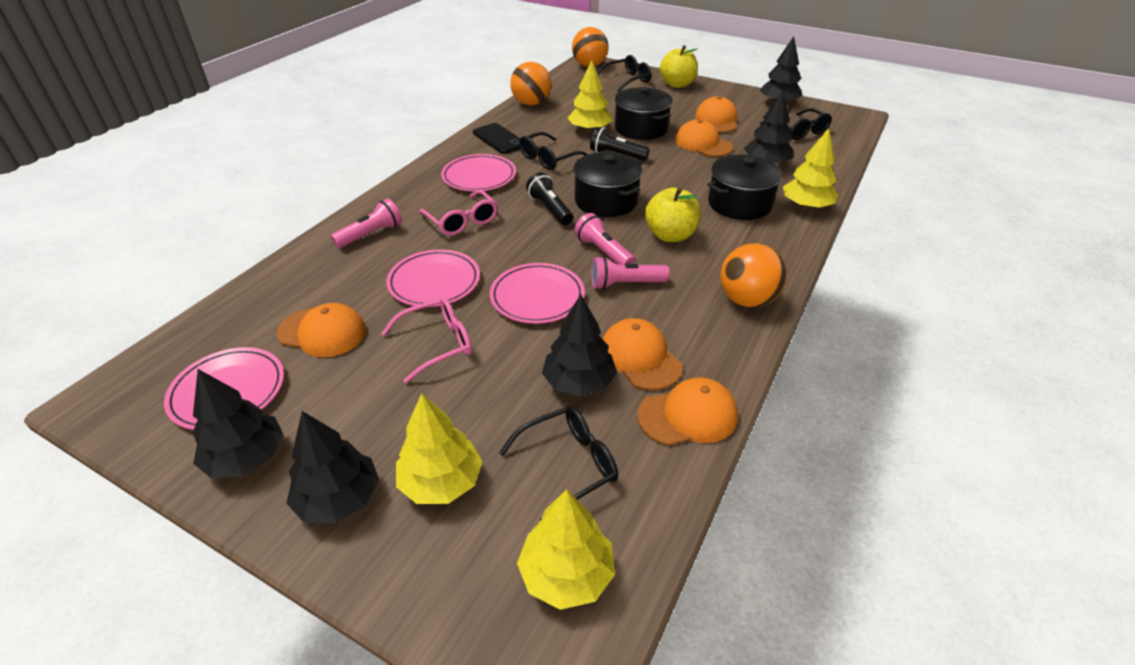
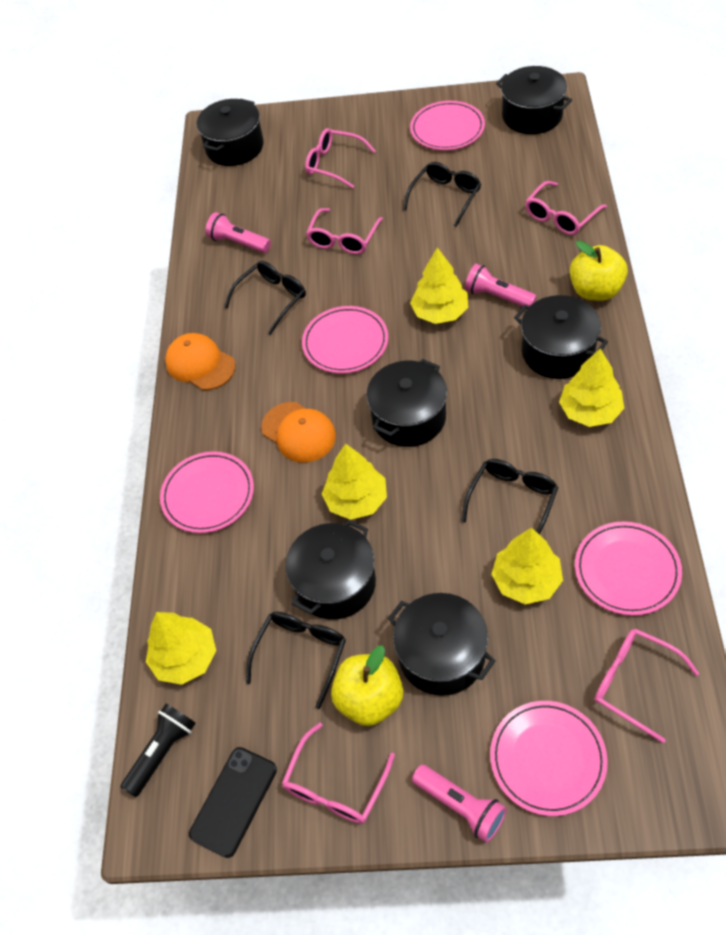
black flashlight: 2 -> 1
black pot: 3 -> 6
black tree: 5 -> 0
orange ball: 3 -> 0
orange cap: 5 -> 2
pink glasses: 2 -> 5
pink plate: 4 -> 5
yellow tree: 4 -> 5

